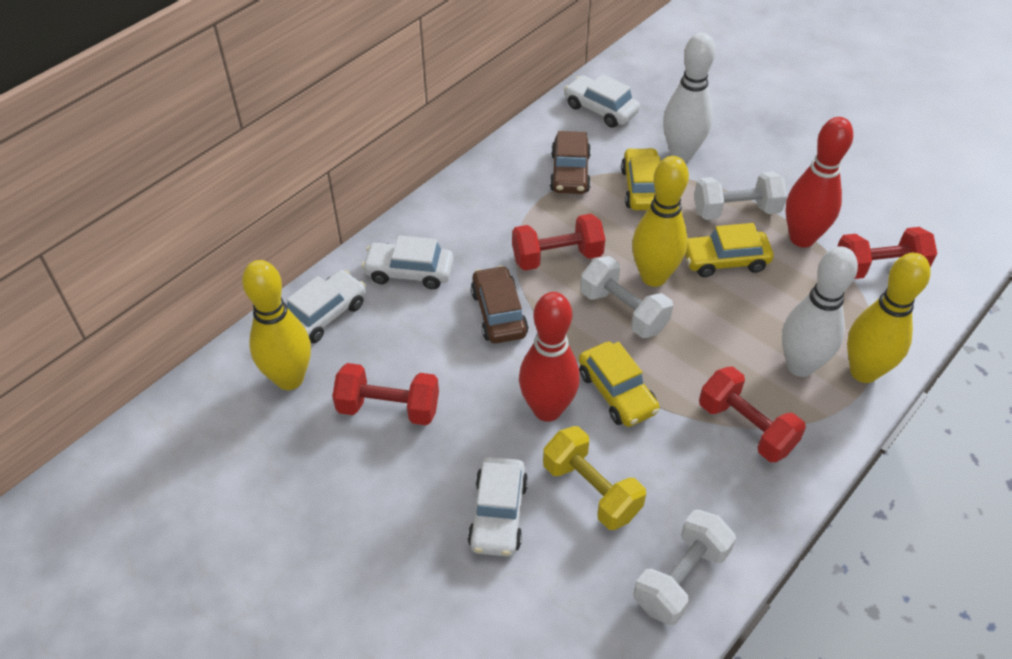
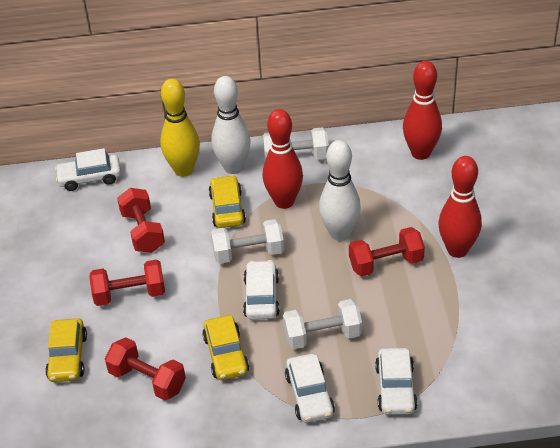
brown car: 2 -> 0
red bowling pin: 2 -> 3
yellow bowling pin: 3 -> 1
yellow dumbbell: 1 -> 0

